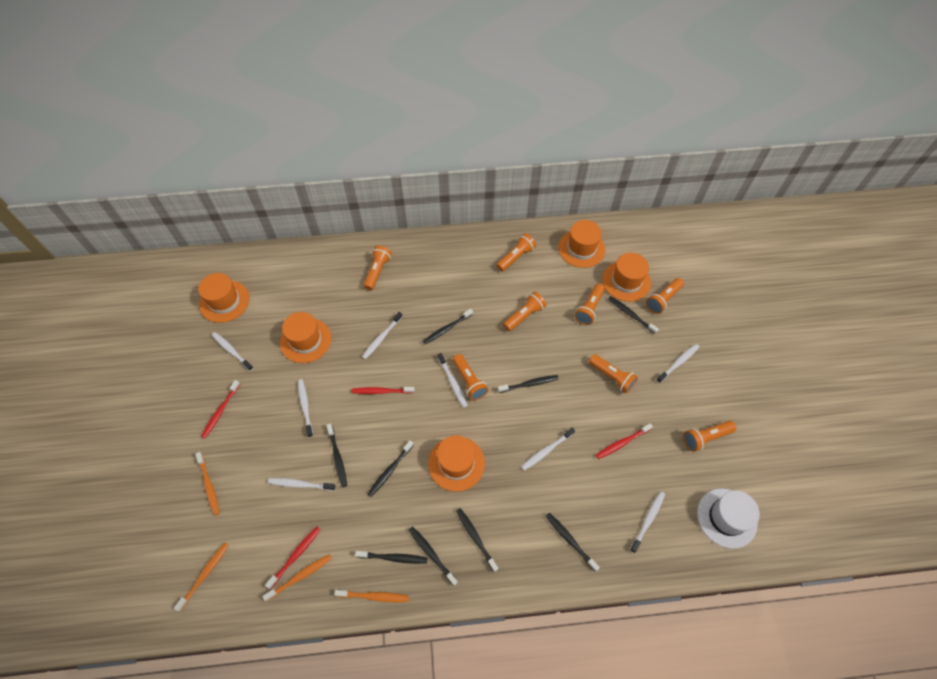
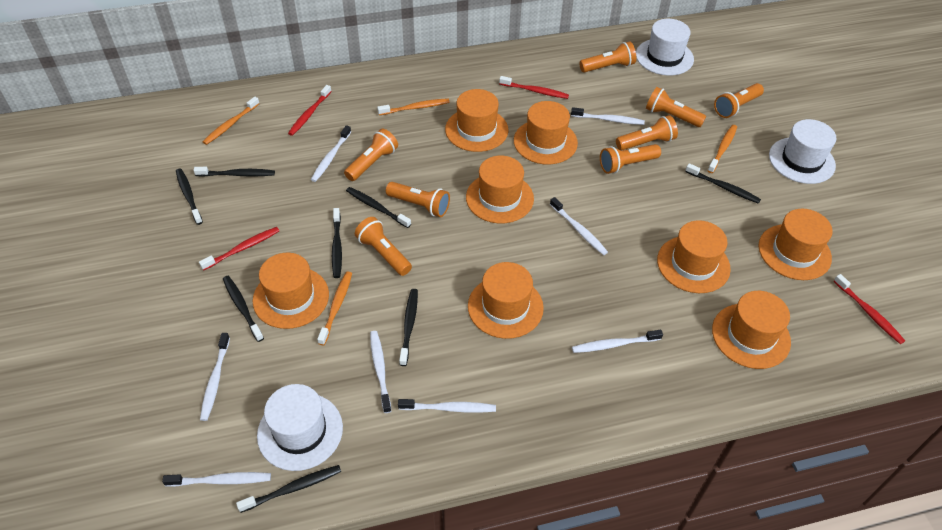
black toothbrush: 9 -> 8
orange hat: 5 -> 8
white hat: 1 -> 3

